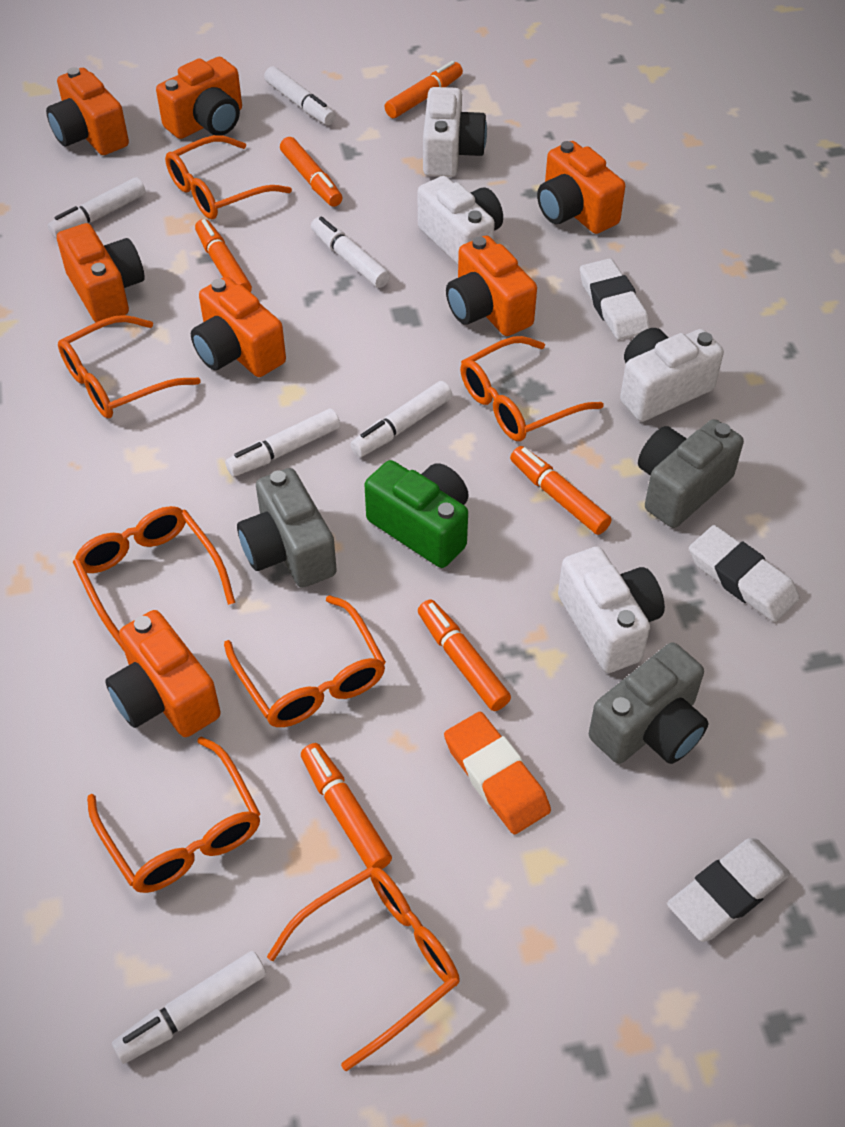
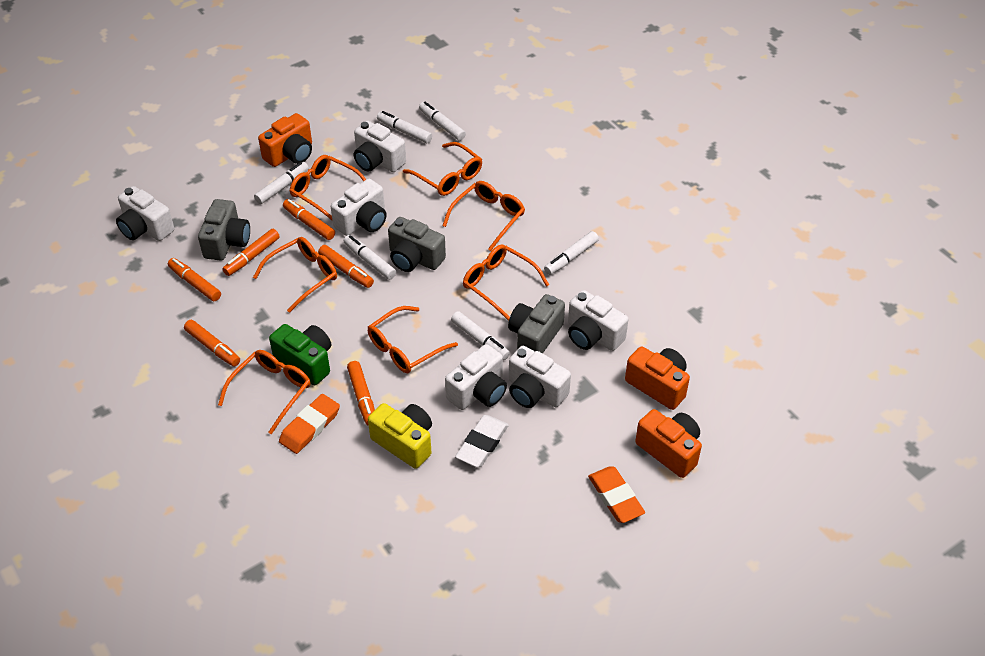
orange camera: 7 -> 3
orange eraser: 1 -> 2
white camera: 4 -> 6
white eraser: 3 -> 1
yellow camera: 0 -> 1

